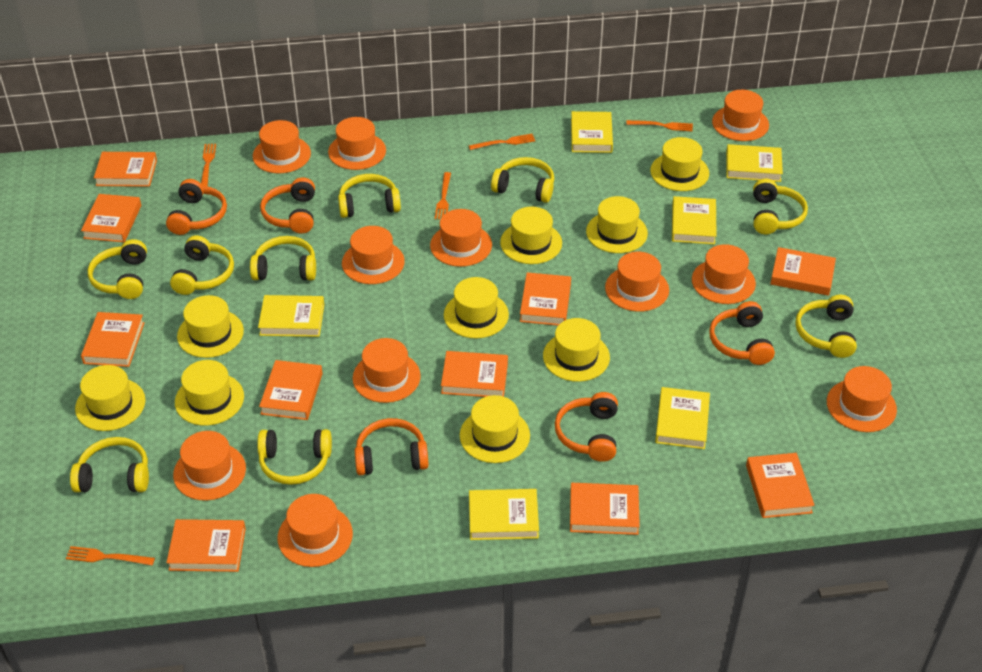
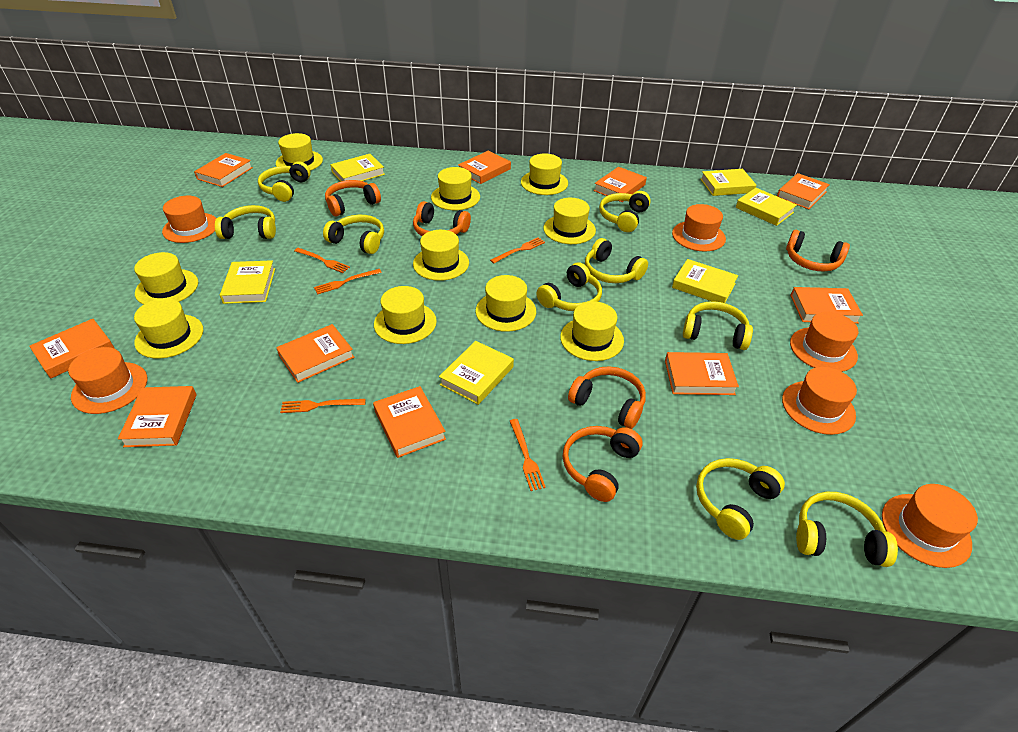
orange hat: 11 -> 6
yellow hat: 9 -> 10

